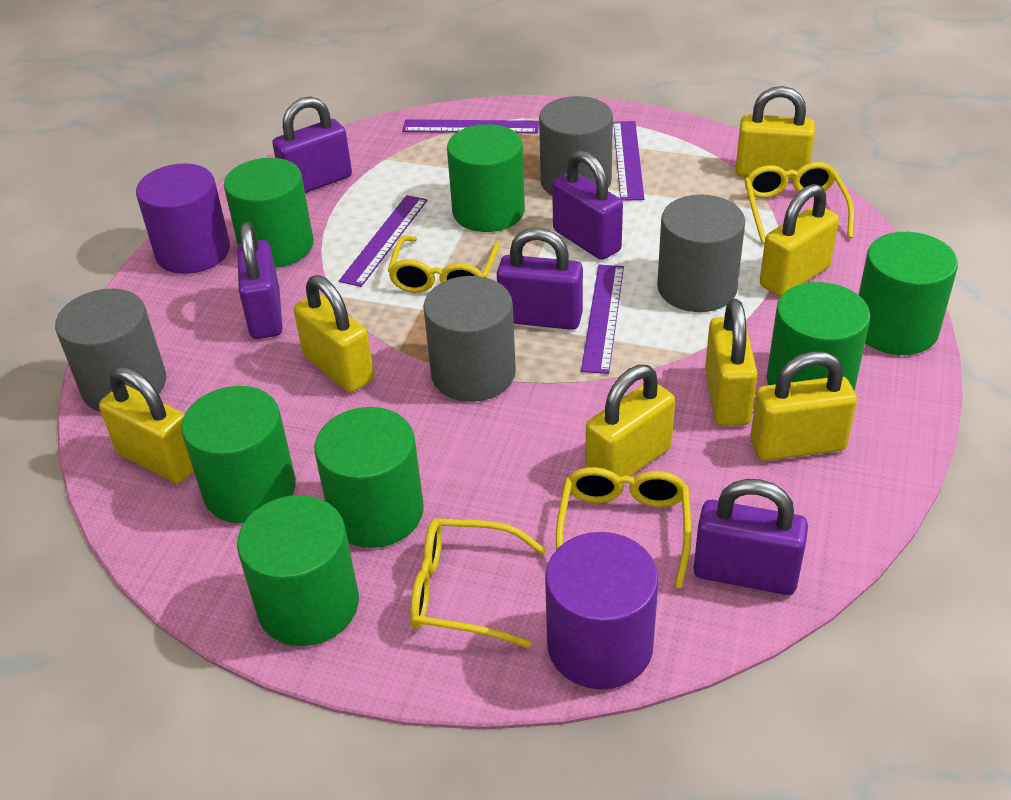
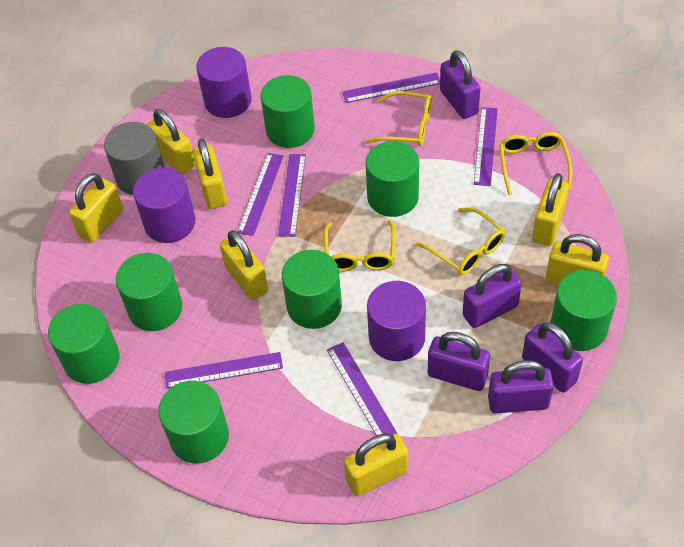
grey cylinder: 4 -> 1
purple cylinder: 2 -> 3
purple ruler: 4 -> 6

